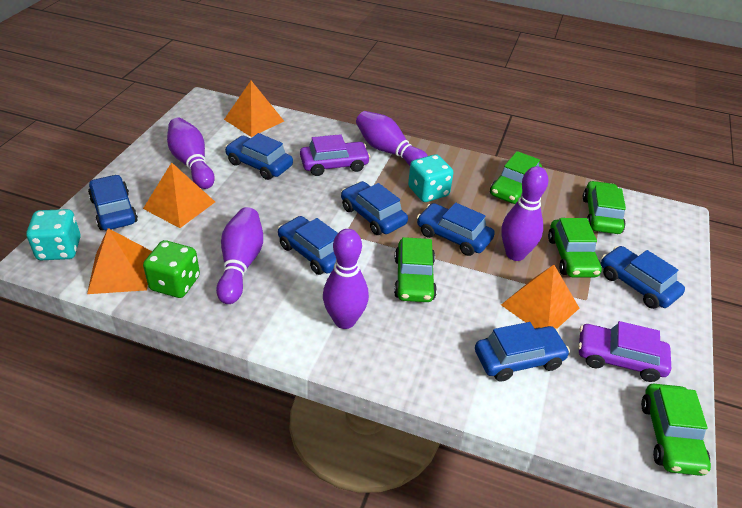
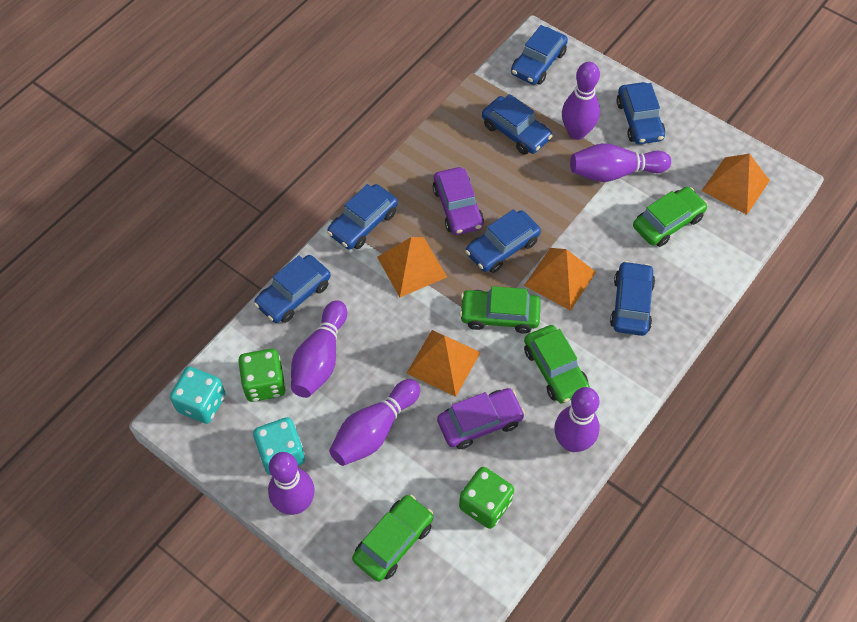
green car: 5 -> 4
green dice: 1 -> 2
purple bowling pin: 5 -> 6

